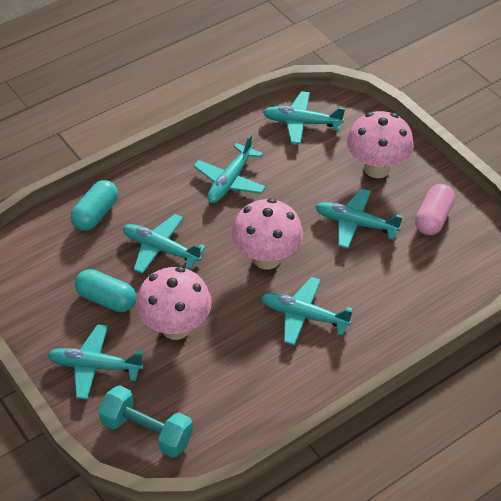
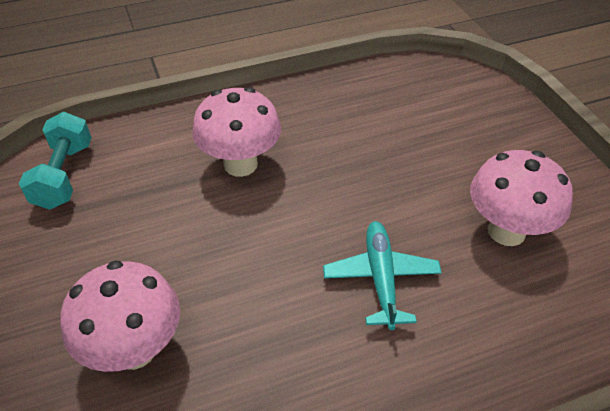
pink capsule: 1 -> 0
turquoise capsule: 2 -> 0
turquoise plane: 6 -> 1

